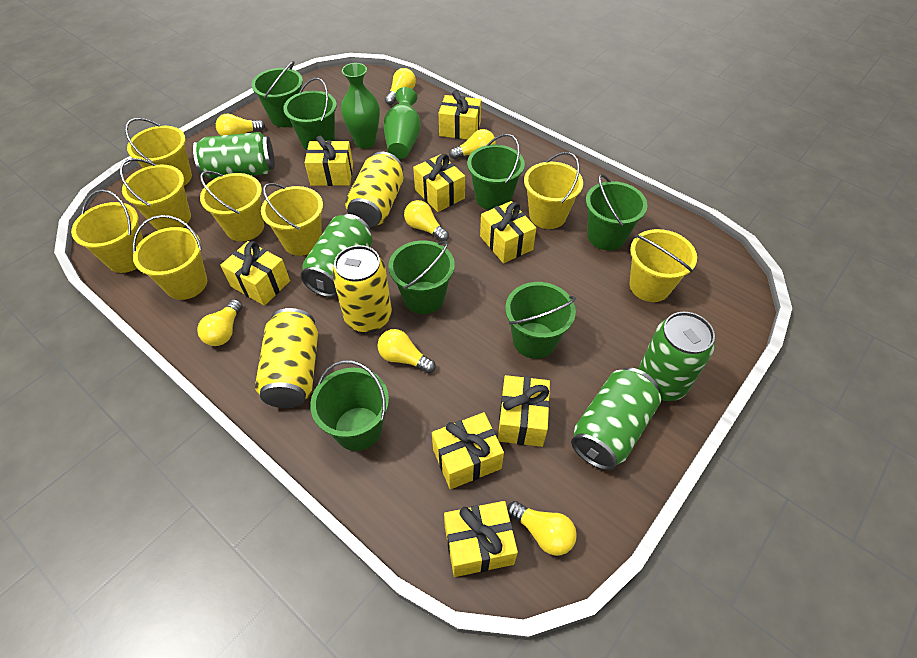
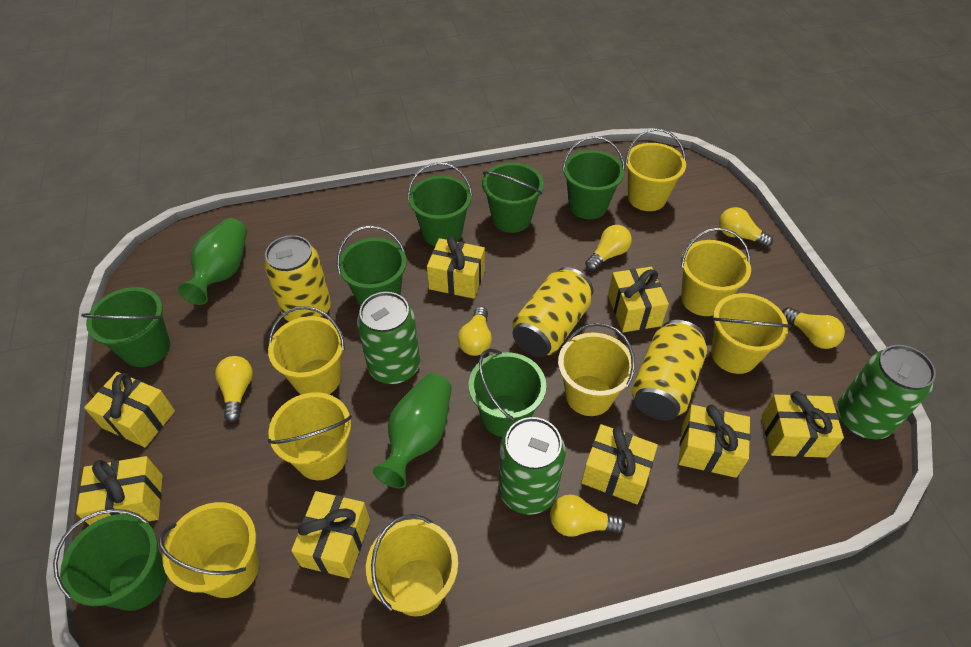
green can: 4 -> 3
yellow light bulb: 7 -> 6

